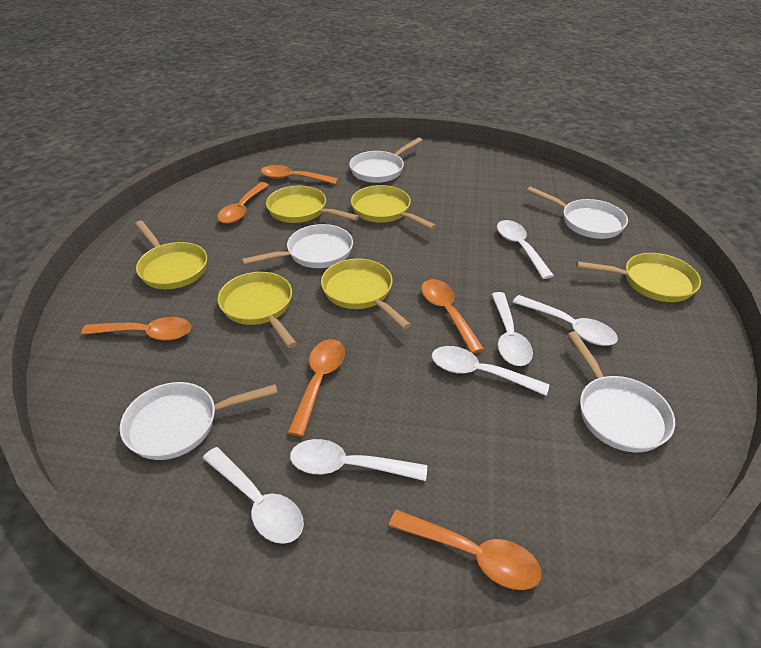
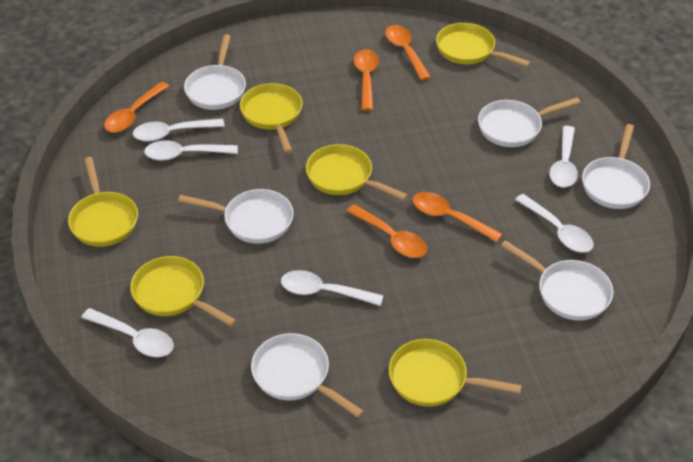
orange spoon: 6 -> 5
white pan: 5 -> 6

